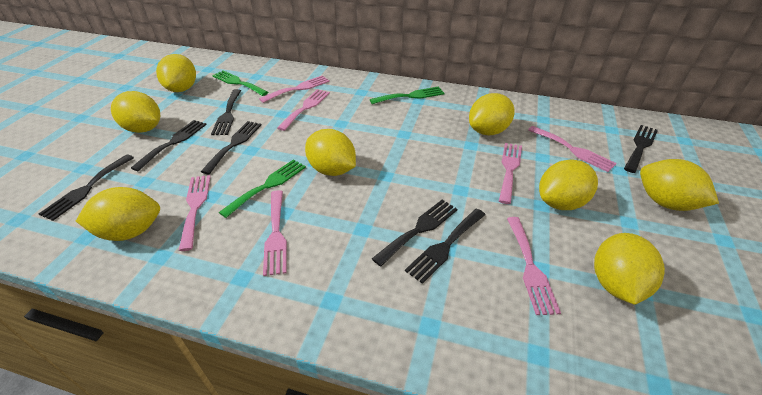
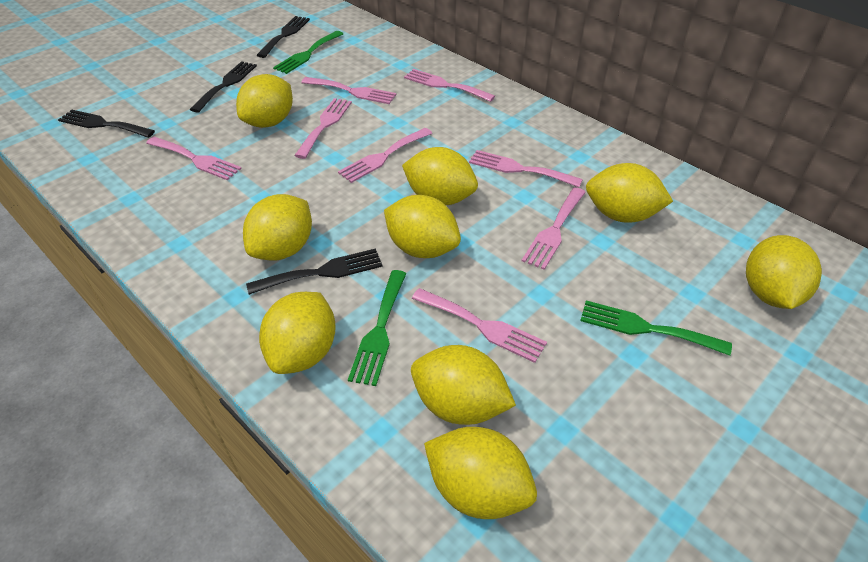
black fork: 7 -> 4
pink fork: 7 -> 8
yellow lemon: 8 -> 9

